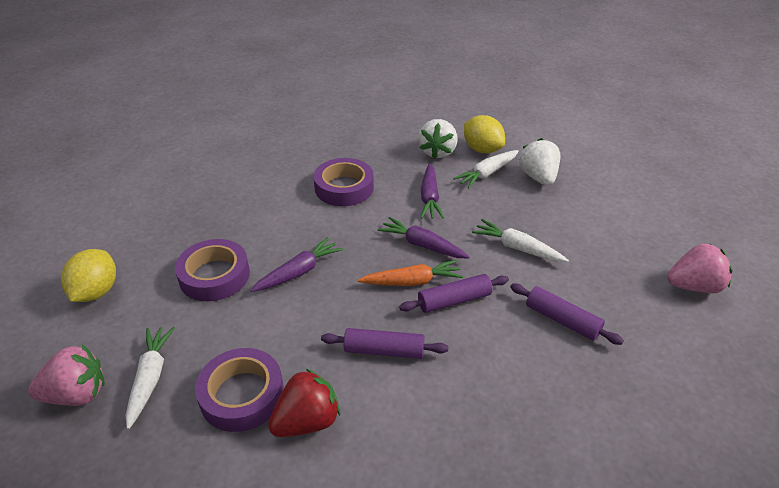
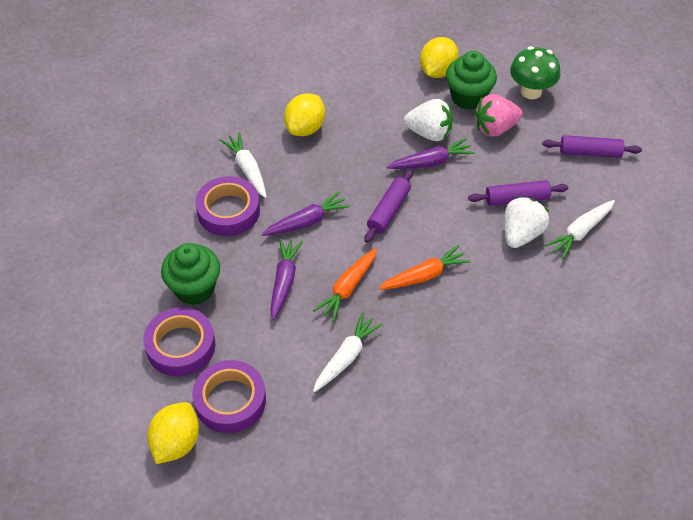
green cupcake: 0 -> 2
green mushroom: 0 -> 1
orange carrot: 1 -> 2
pink strawberry: 2 -> 1
red strawberry: 1 -> 0
yellow lemon: 2 -> 3

